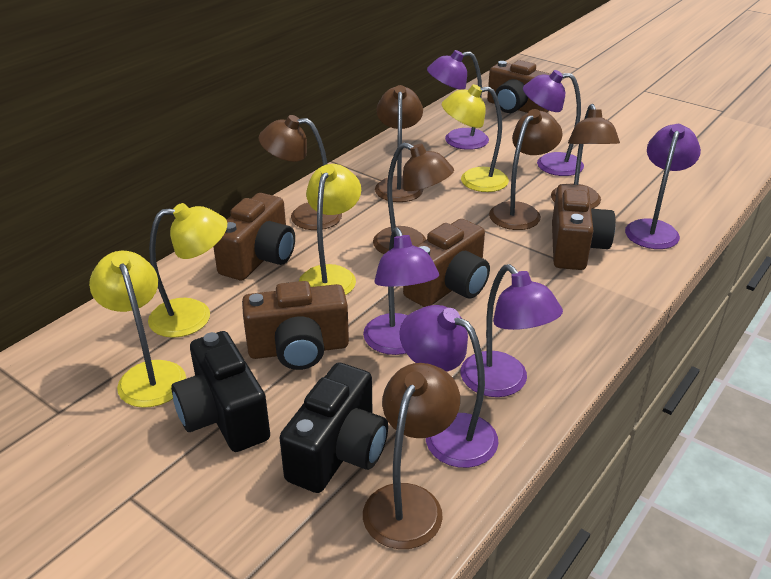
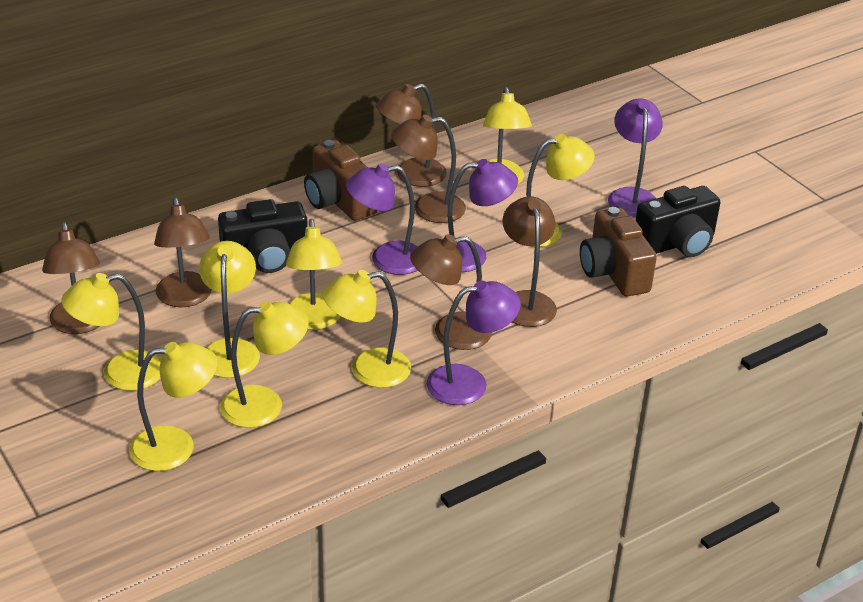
brown camera: 5 -> 2
purple lamp: 6 -> 4
yellow lamp: 4 -> 8

